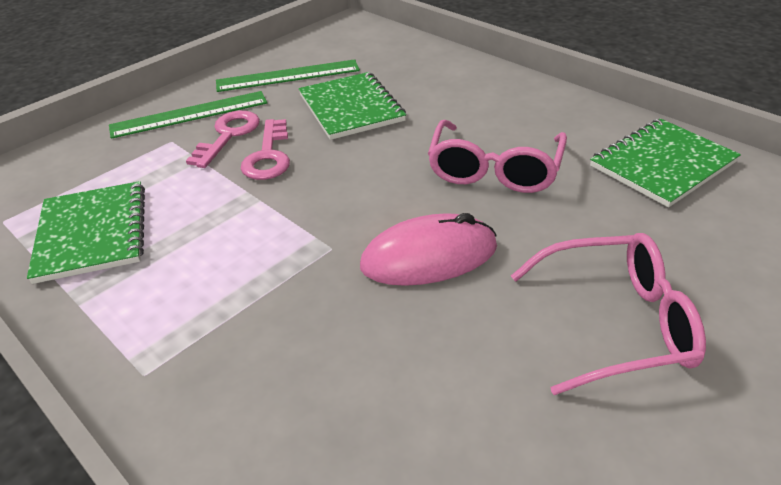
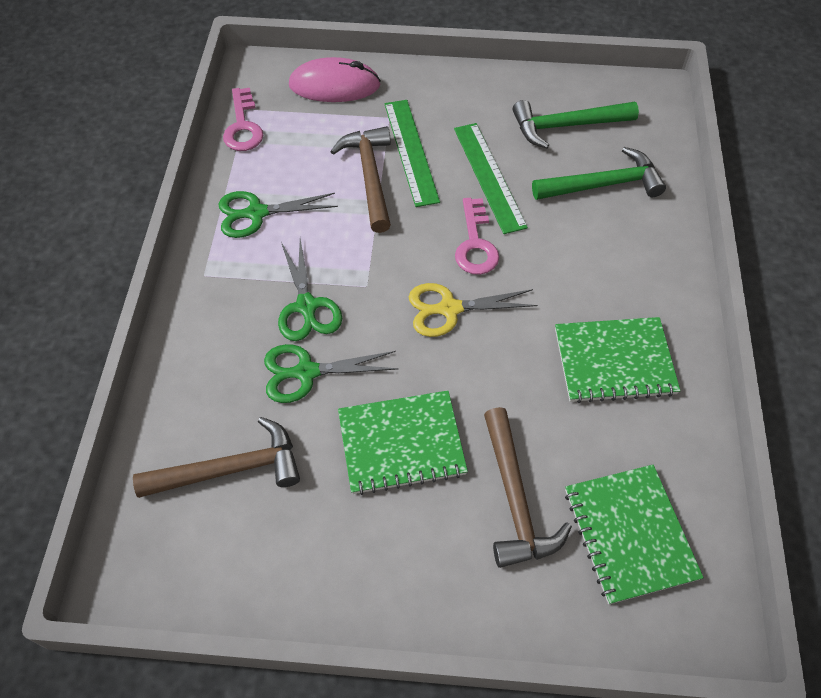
brown hammer: 0 -> 3
green hammer: 0 -> 2
green scissors: 0 -> 3
pink glasses: 2 -> 0
yellow scissors: 0 -> 1

